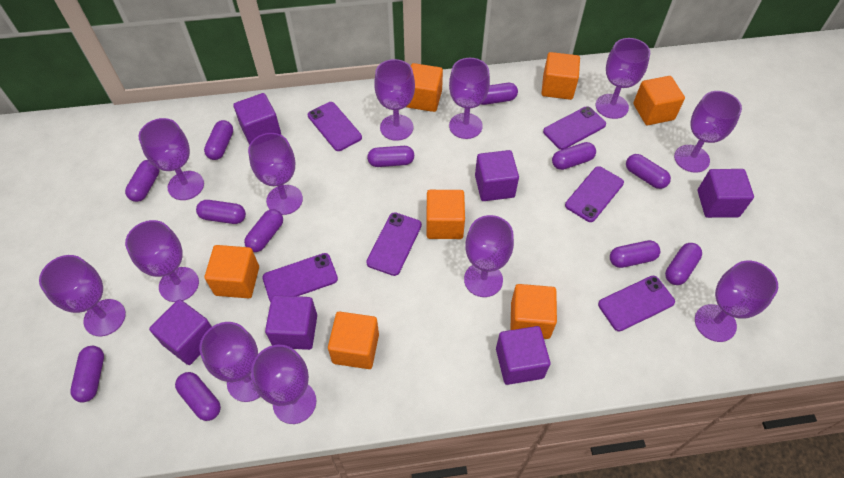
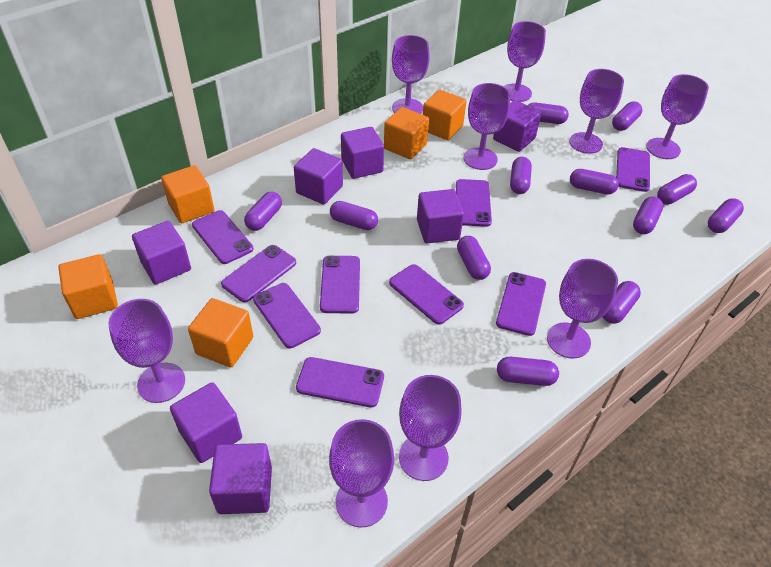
orange cube: 7 -> 5
purple cube: 6 -> 7
purple goblet: 12 -> 9
purple phone: 6 -> 9

